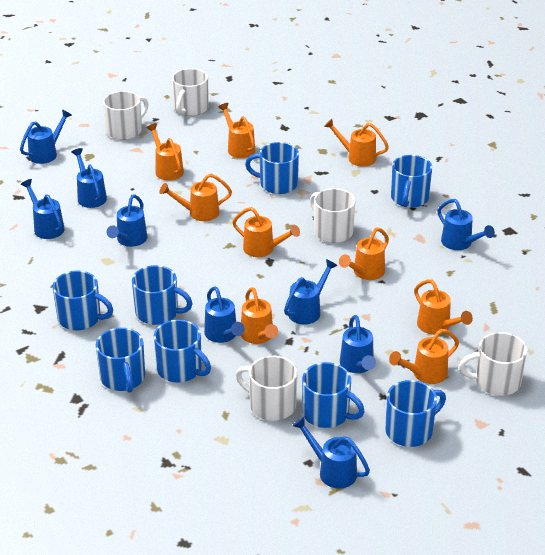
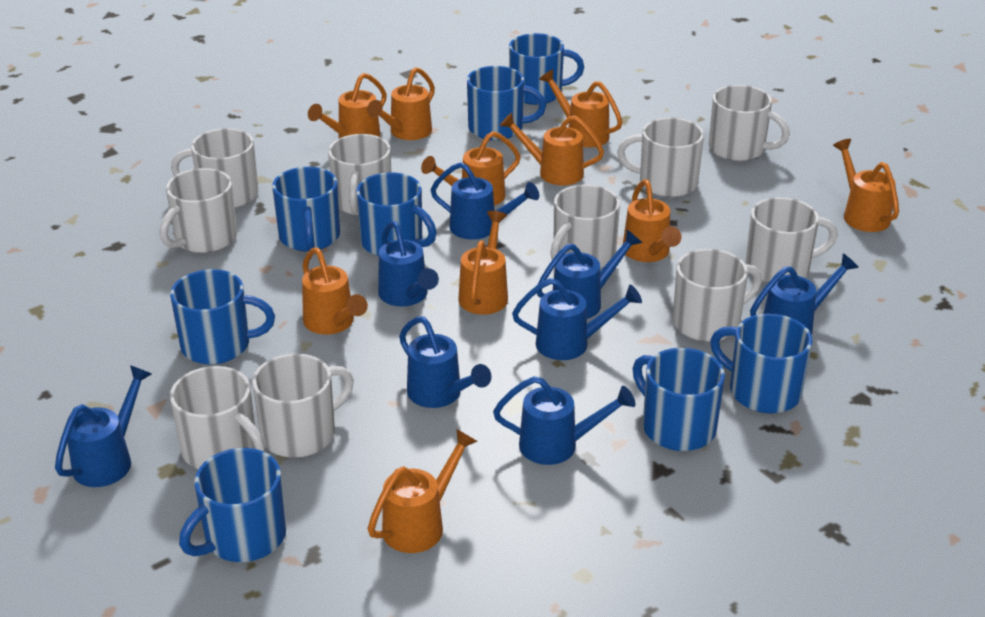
blue watering can: 9 -> 8
orange watering can: 9 -> 10
white mug: 5 -> 10

